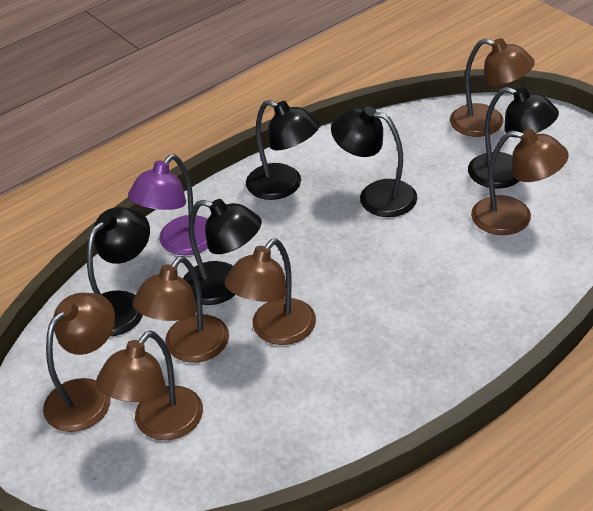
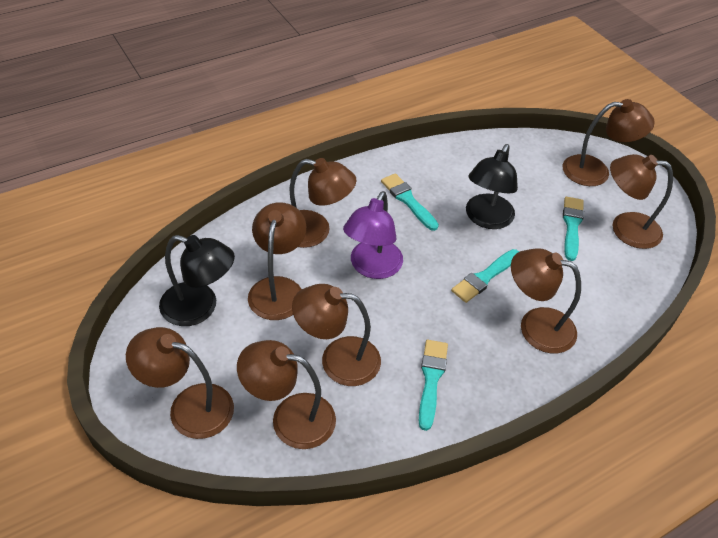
black lamp: 5 -> 2
brown lamp: 6 -> 8
turquoise brush: 0 -> 4

